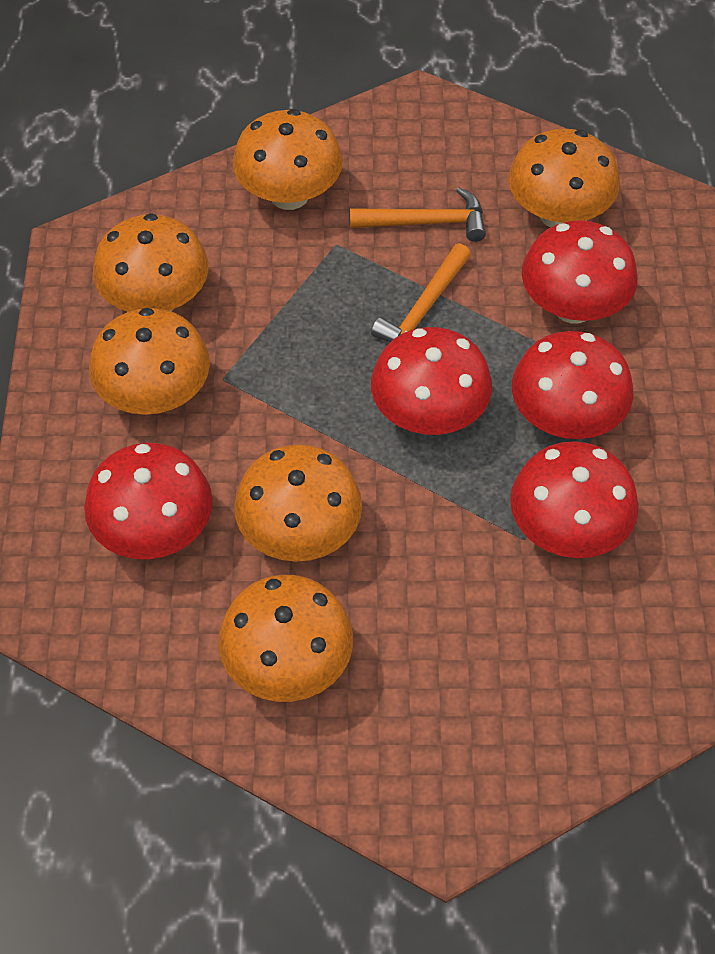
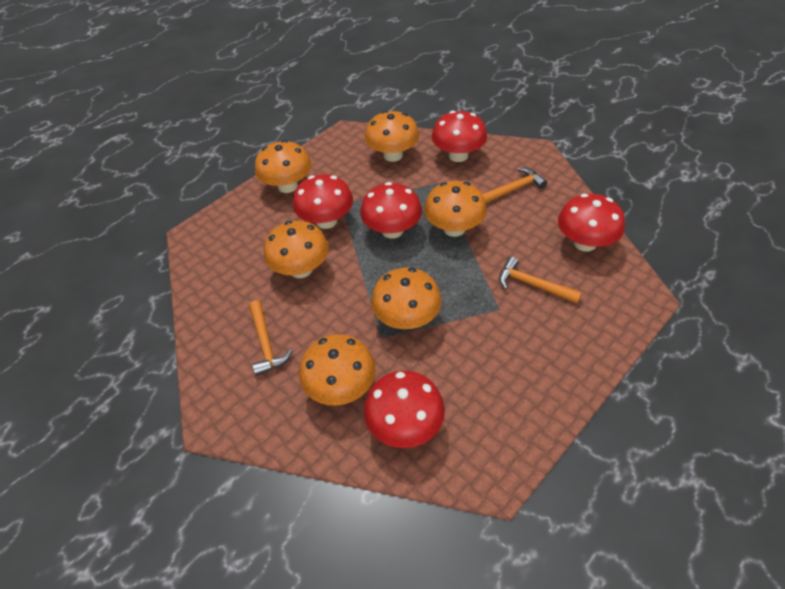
orange hammer: 2 -> 3

